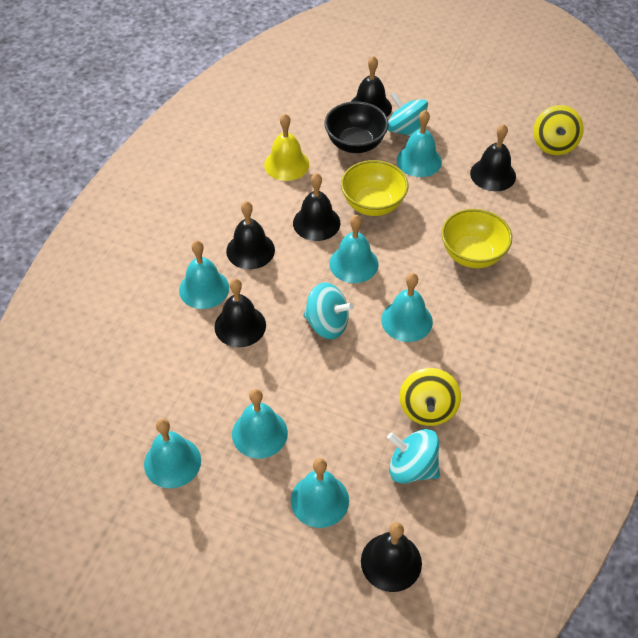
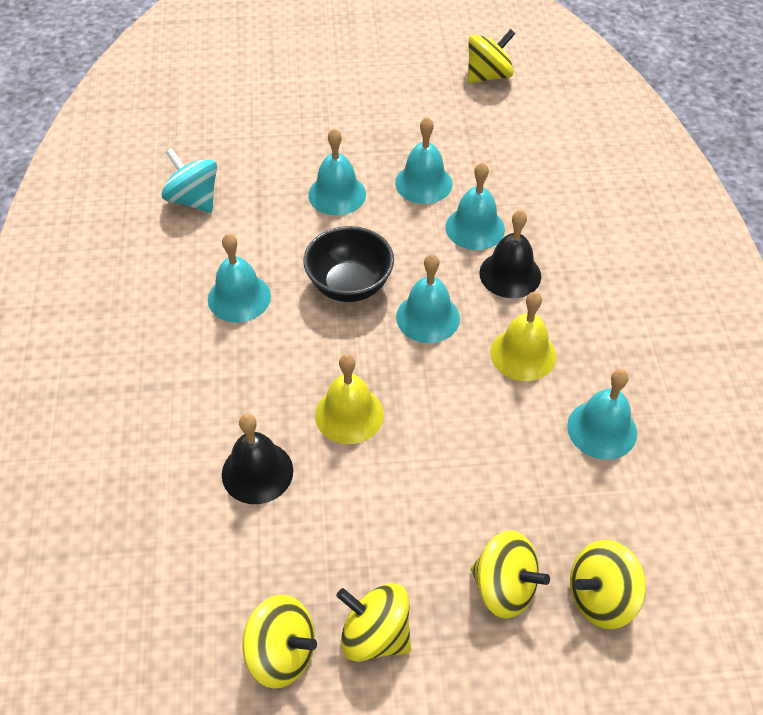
black bell: 6 -> 2
turquoise bell: 7 -> 6
turquoise spinning top: 3 -> 1
yellow bell: 1 -> 2
yellow bowl: 2 -> 0
yellow spinning top: 2 -> 5

